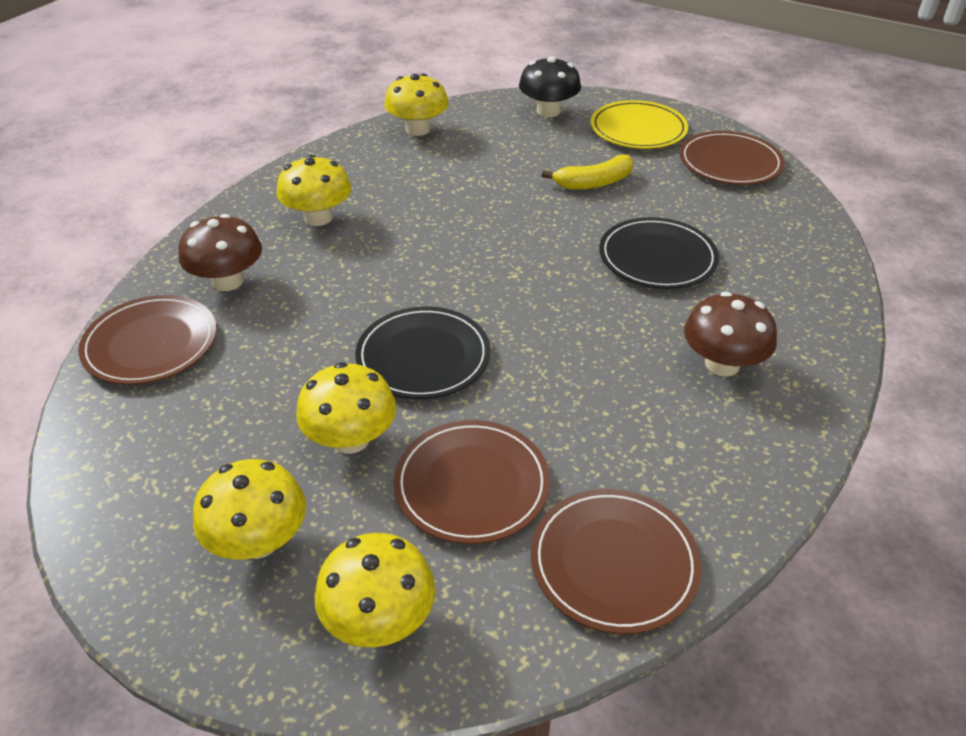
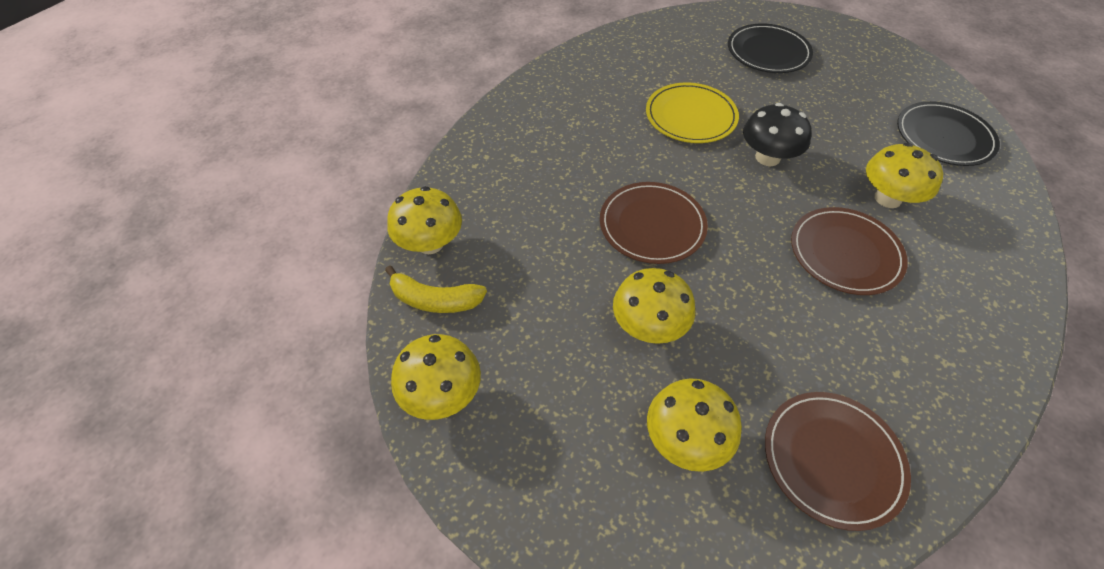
brown mushroom: 2 -> 0
brown plate: 4 -> 3

